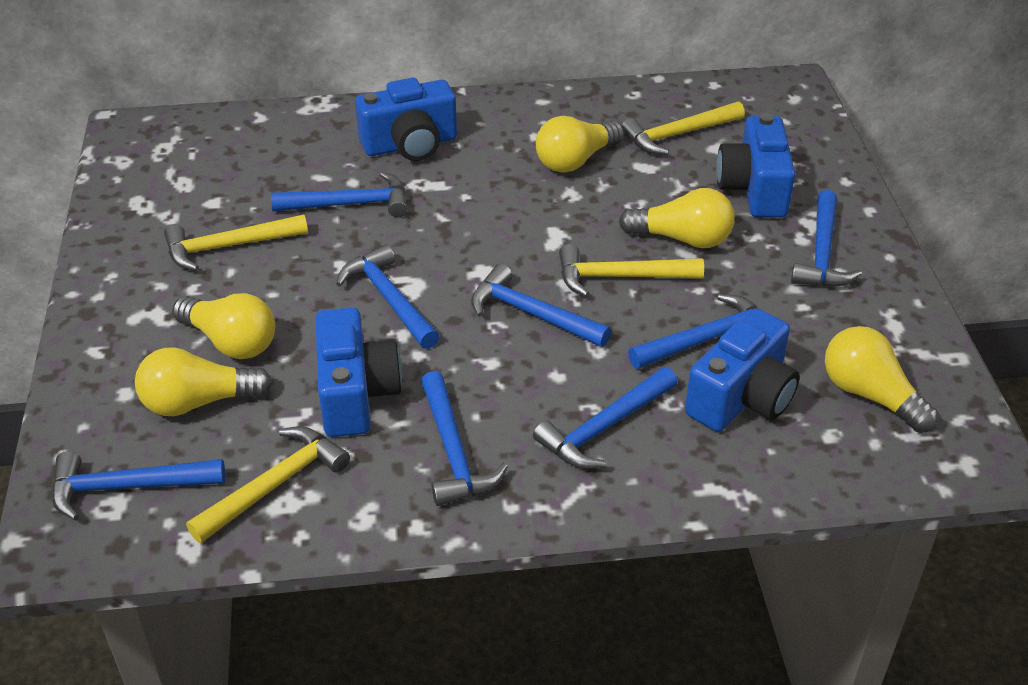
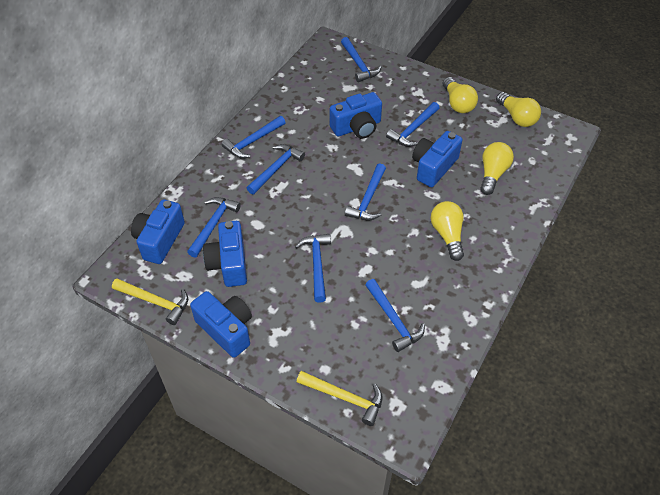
blue camera: 4 -> 5
yellow hammer: 4 -> 2
yellow light bulb: 5 -> 4

